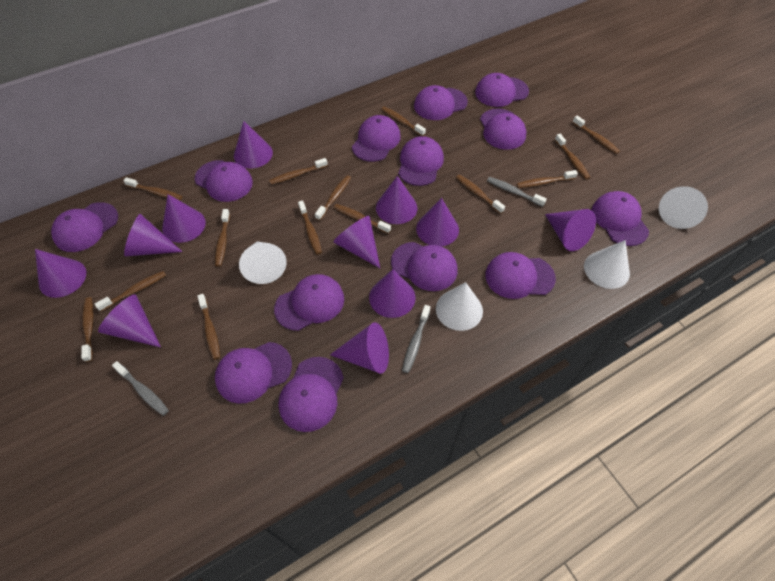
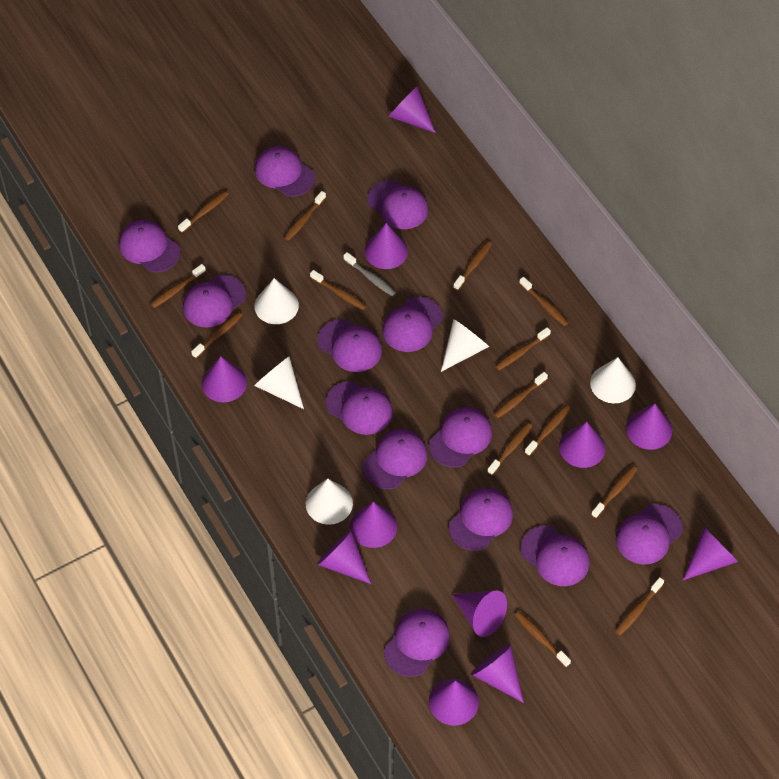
grey toothbrush: 3 -> 1
white cone: 4 -> 5

